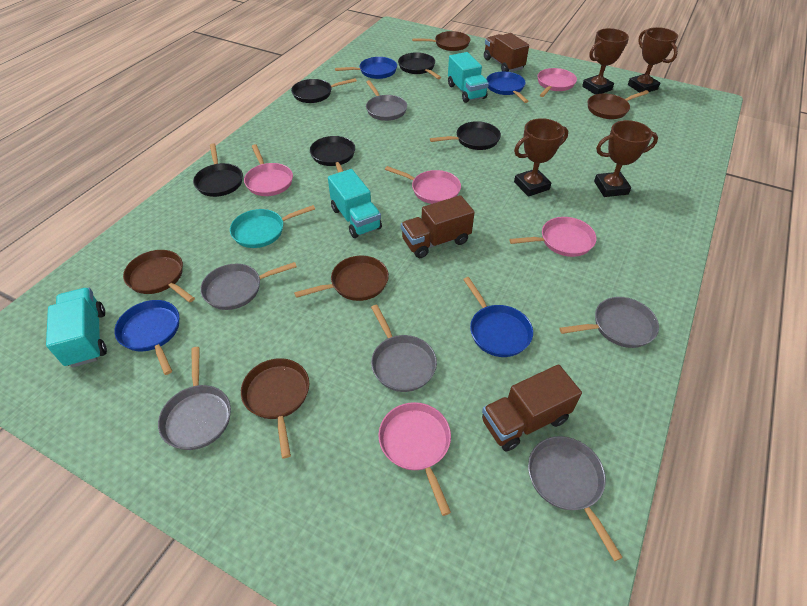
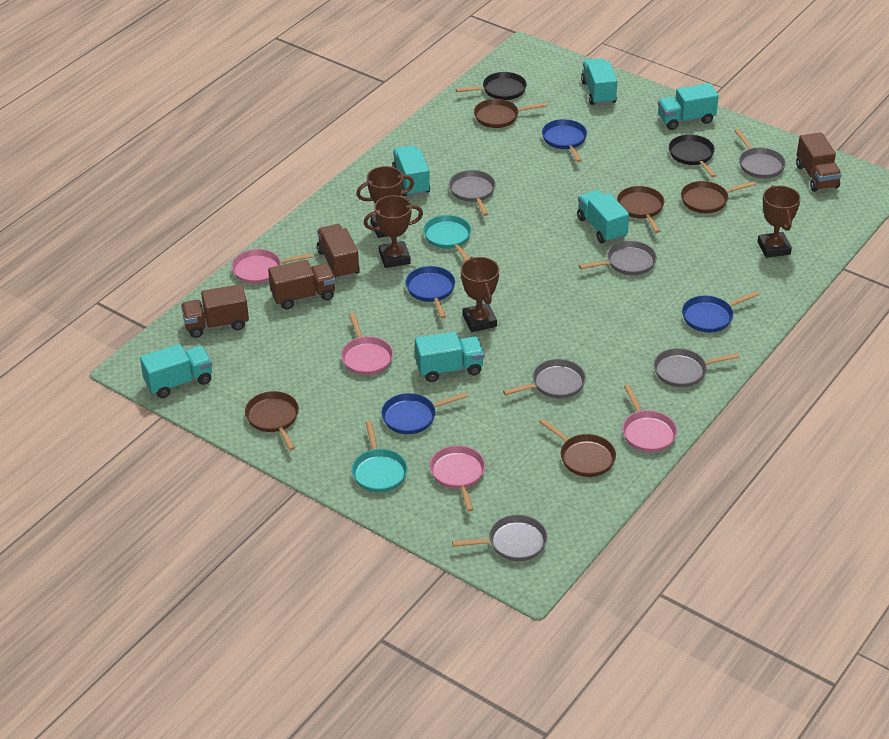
black pan: 5 -> 2
brown truck: 3 -> 4
pink pan: 5 -> 4
turquoise pan: 1 -> 2
turquoise truck: 3 -> 6

